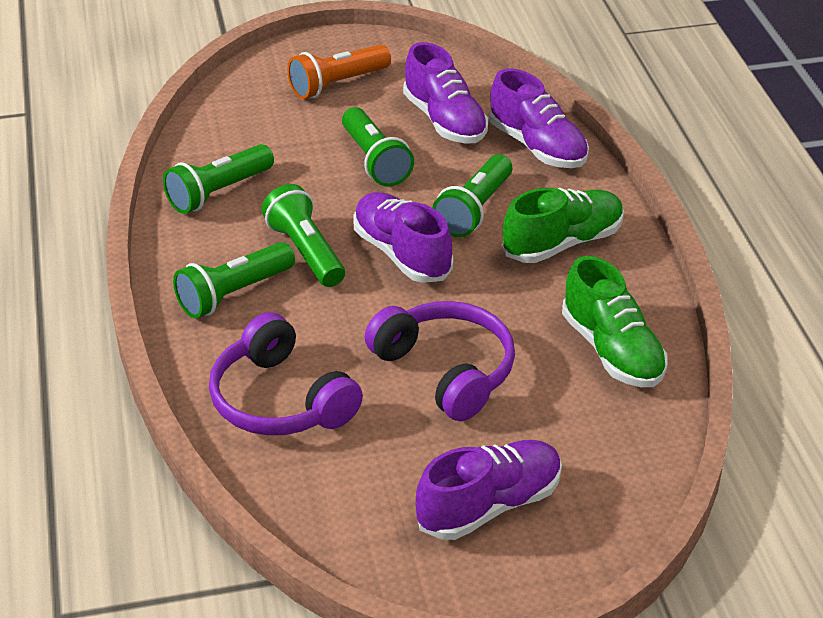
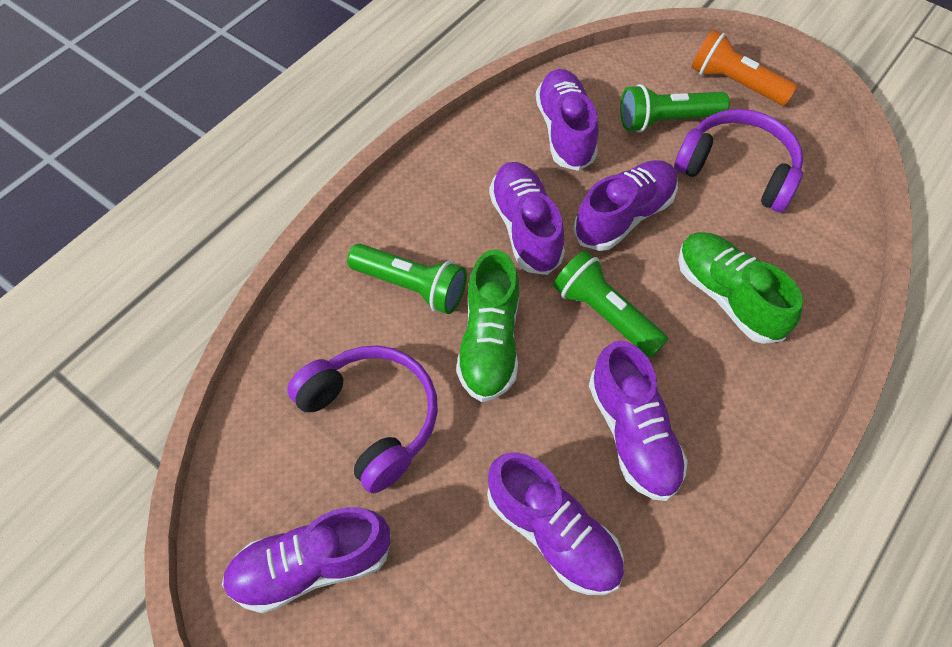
green flashlight: 5 -> 3
purple shoe: 4 -> 6

